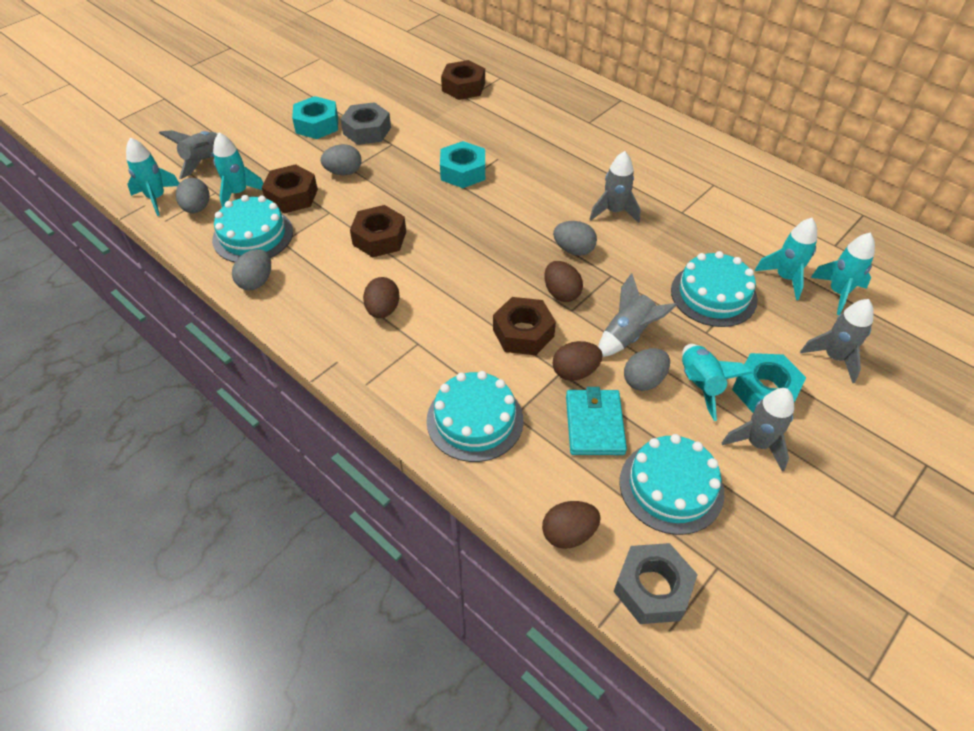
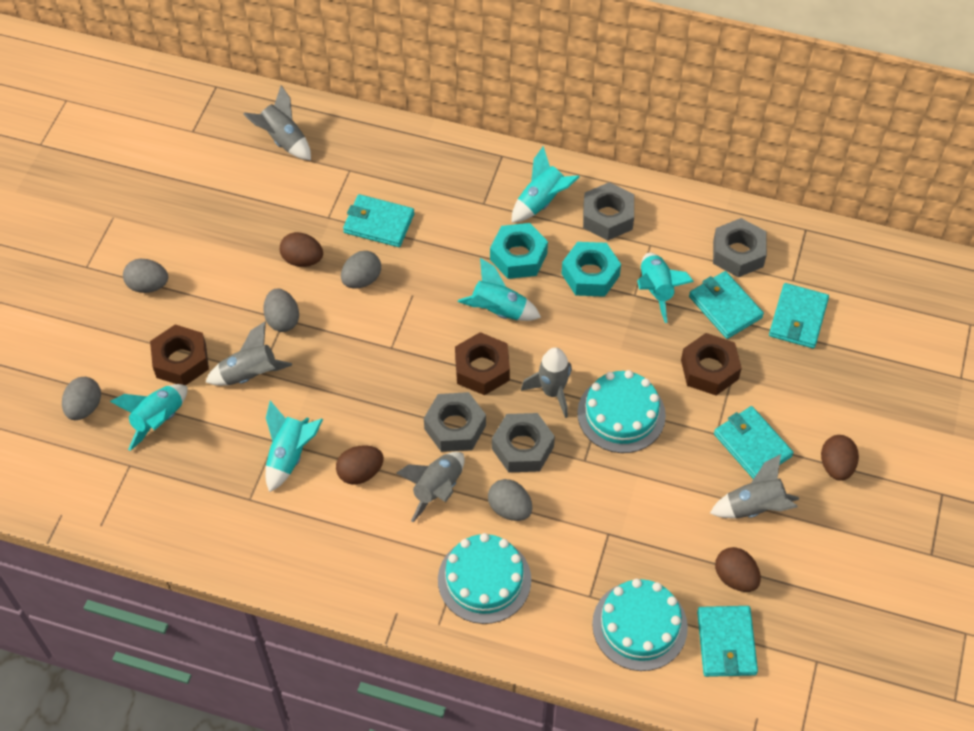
brown nut: 4 -> 3
grey nut: 2 -> 4
turquoise cake: 4 -> 3
turquoise nut: 3 -> 2
turquoise wallet: 1 -> 5

